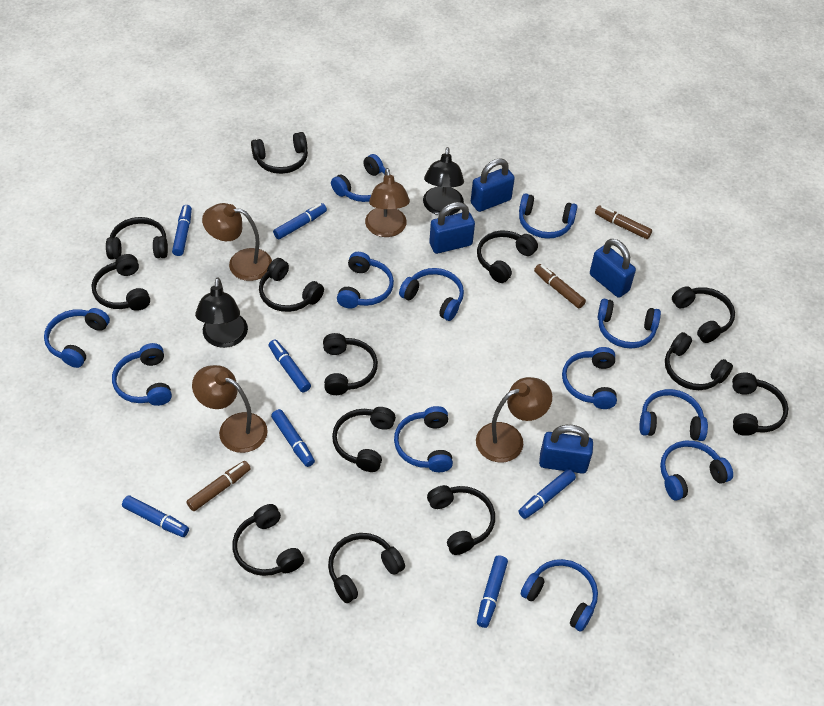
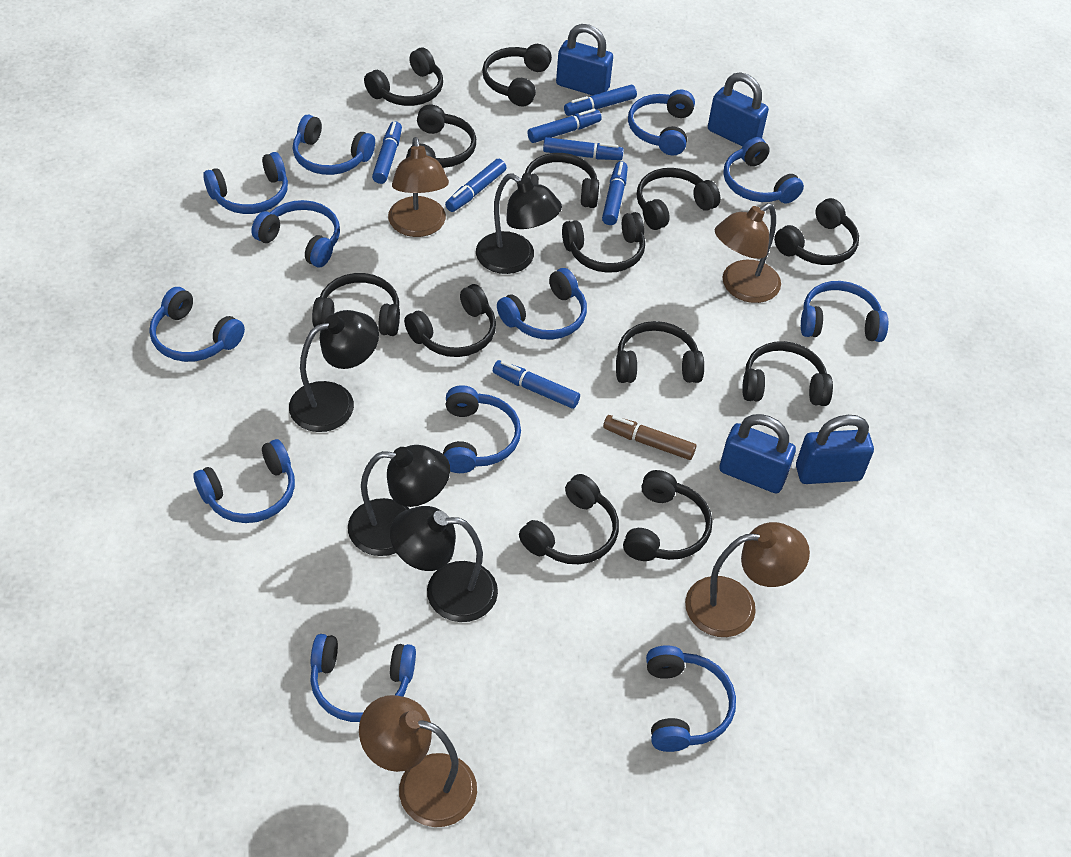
black lamp: 2 -> 4
brown marker: 3 -> 1

